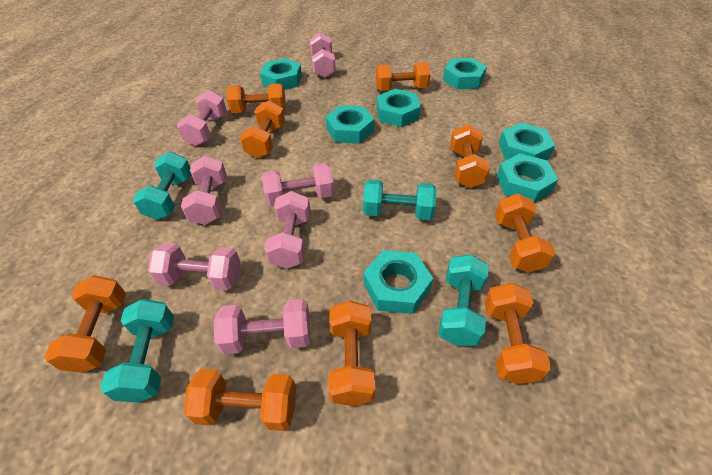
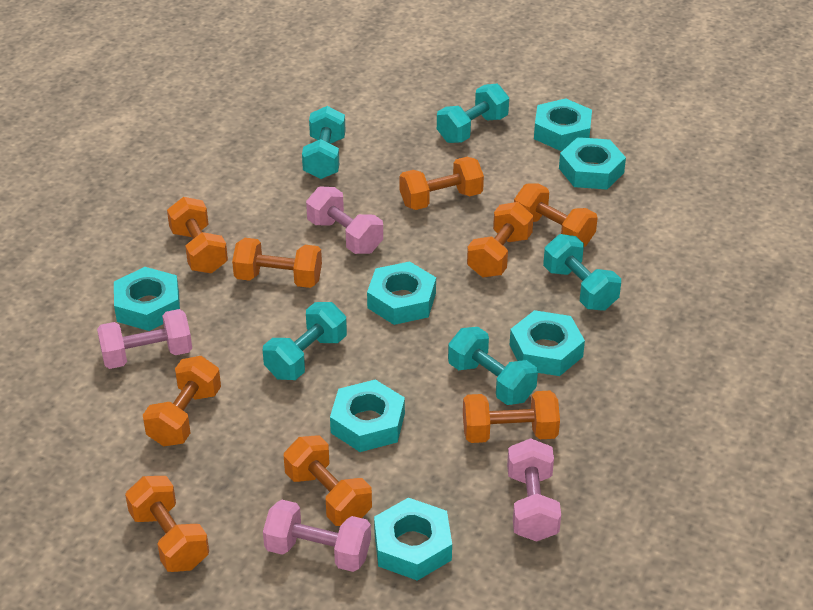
pink dumbbell: 7 -> 4
turquoise dumbbell: 4 -> 5

